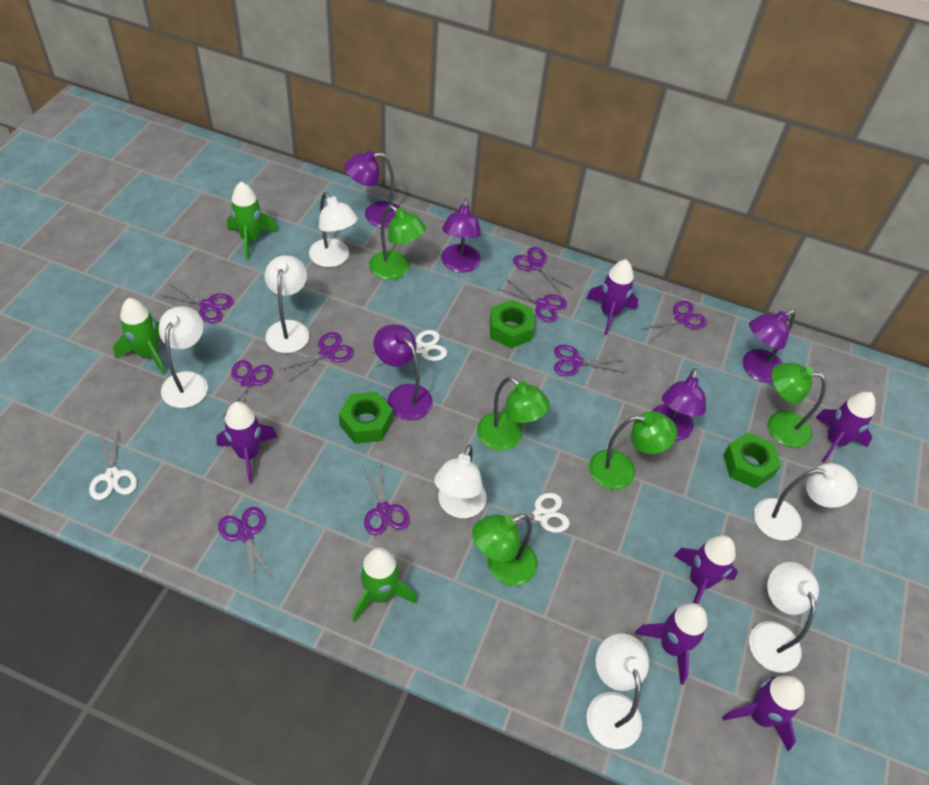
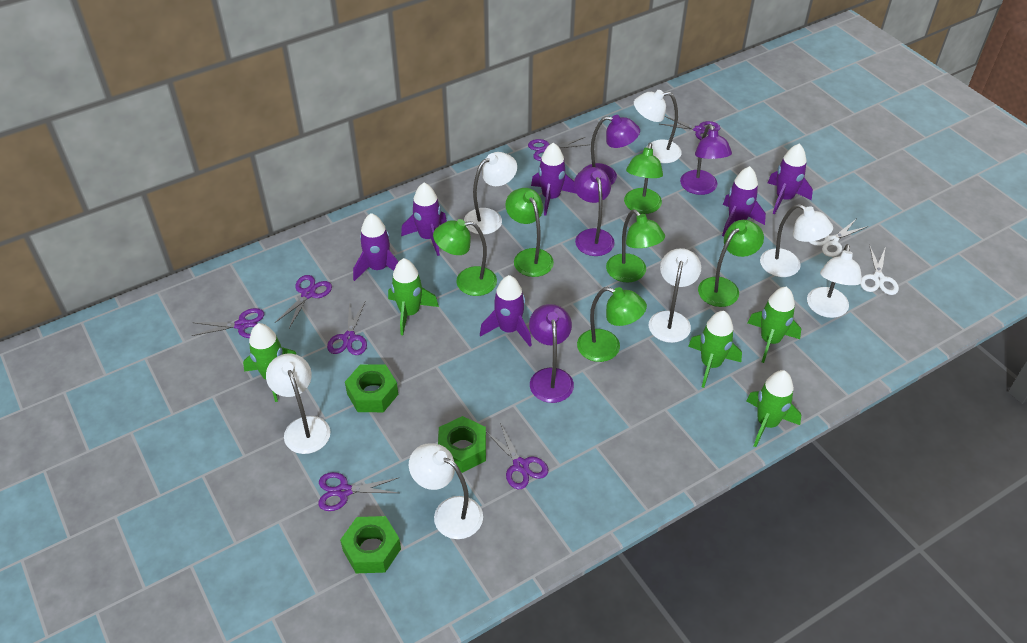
green lamp: 5 -> 6
green rocket: 3 -> 5
purple lamp: 5 -> 4
purple scissors: 9 -> 7
white scissors: 3 -> 2

